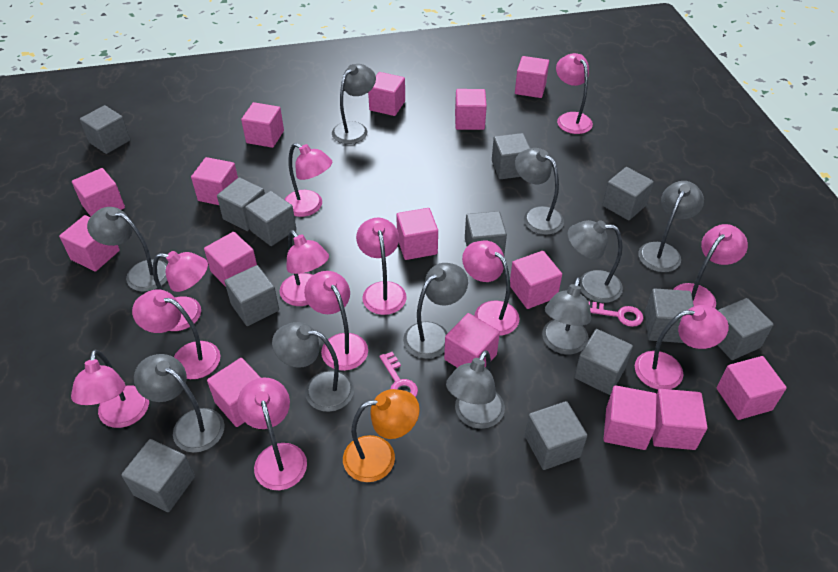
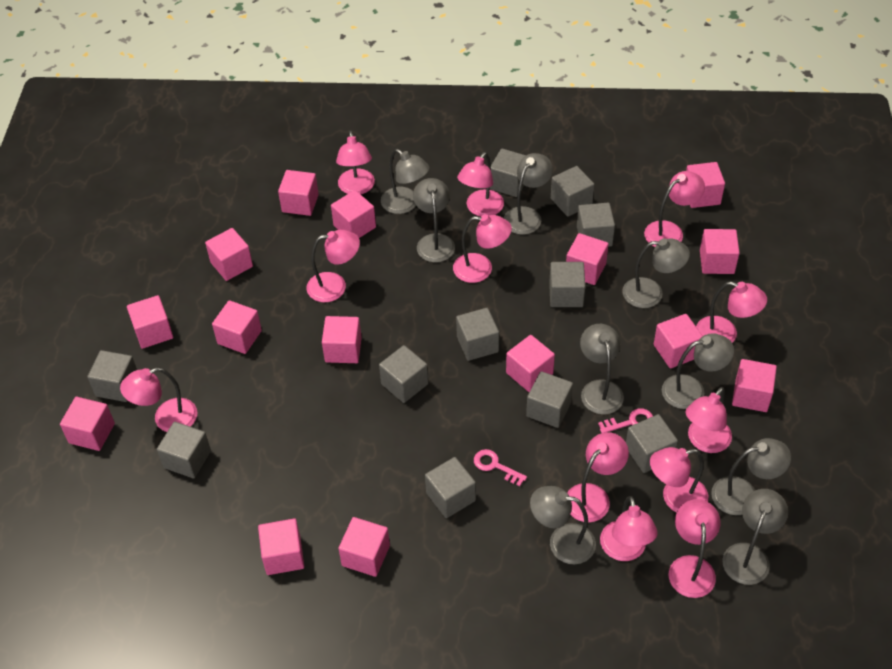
grey cube: 12 -> 11
grey lamp: 10 -> 9
orange lamp: 1 -> 0

